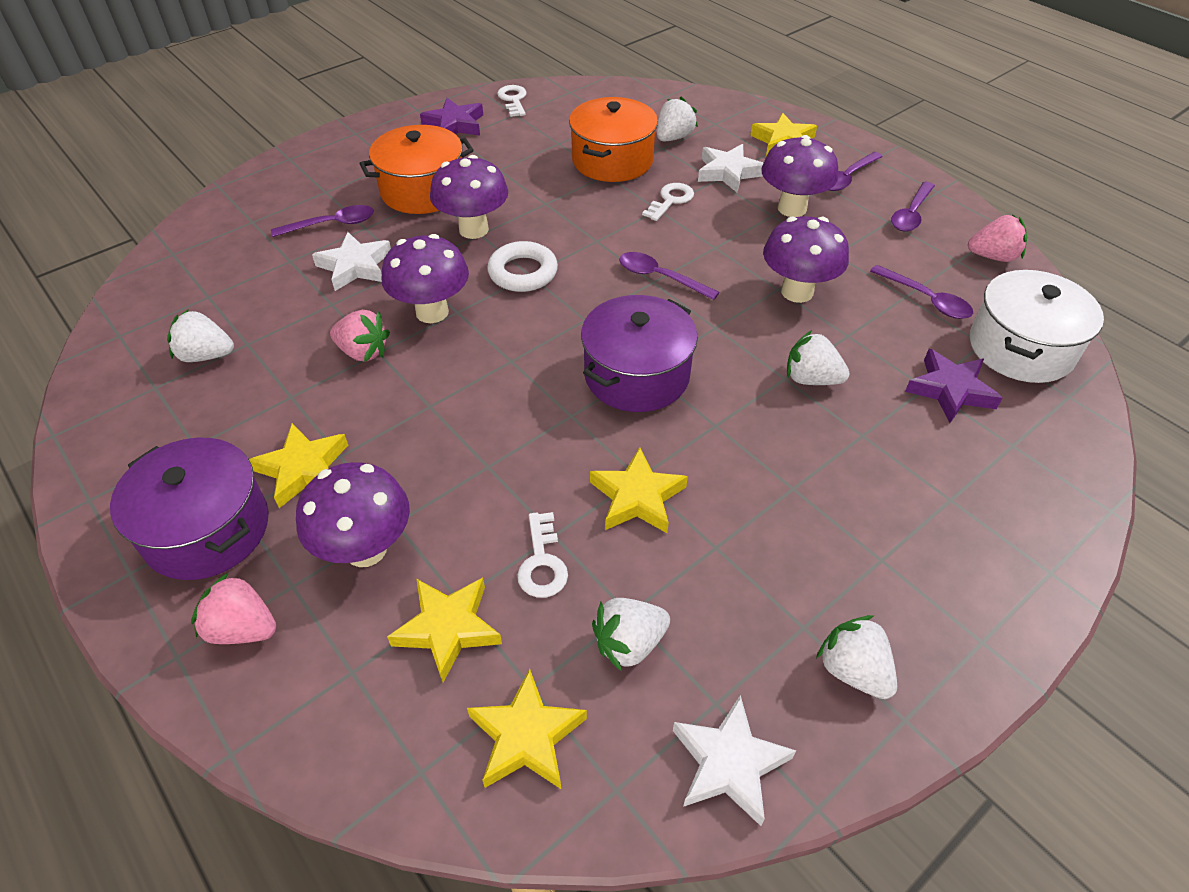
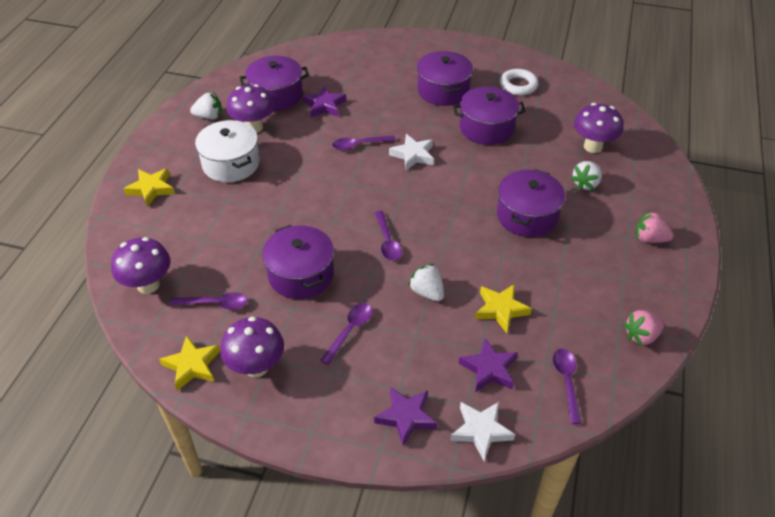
orange pot: 2 -> 0
pink strawberry: 3 -> 2
purple mushroom: 5 -> 4
purple pot: 2 -> 5
purple star: 2 -> 3
white key: 3 -> 0
white star: 3 -> 2
white strawberry: 5 -> 3
yellow star: 5 -> 3

